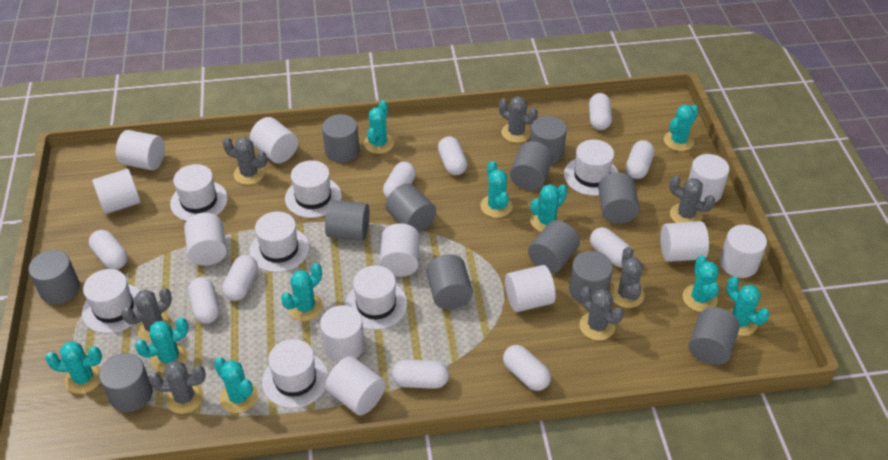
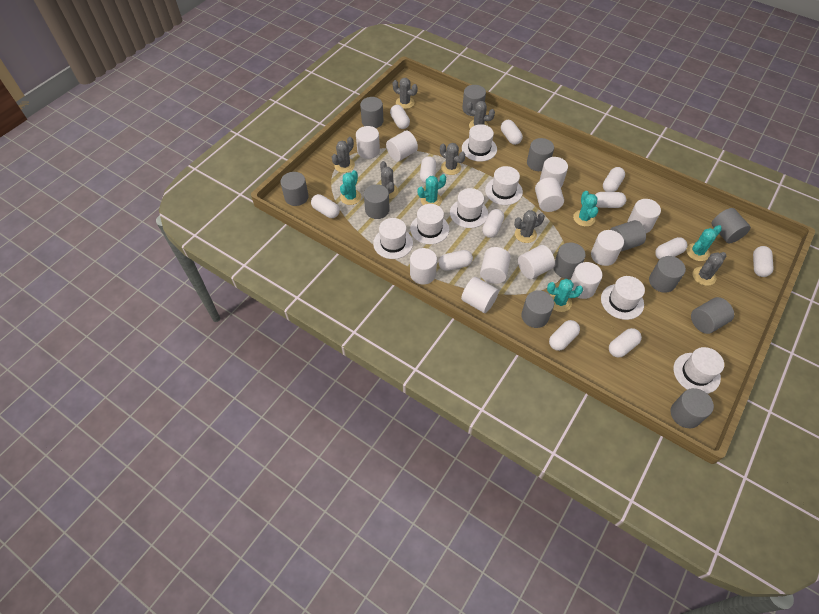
turquoise cactus: 10 -> 5
white capsule: 10 -> 12

